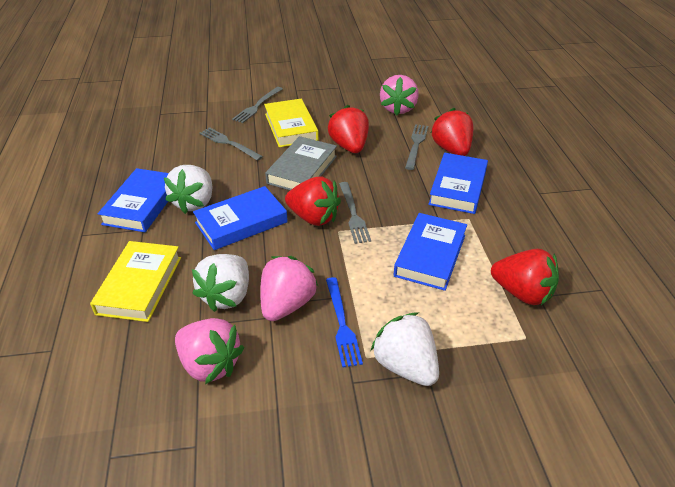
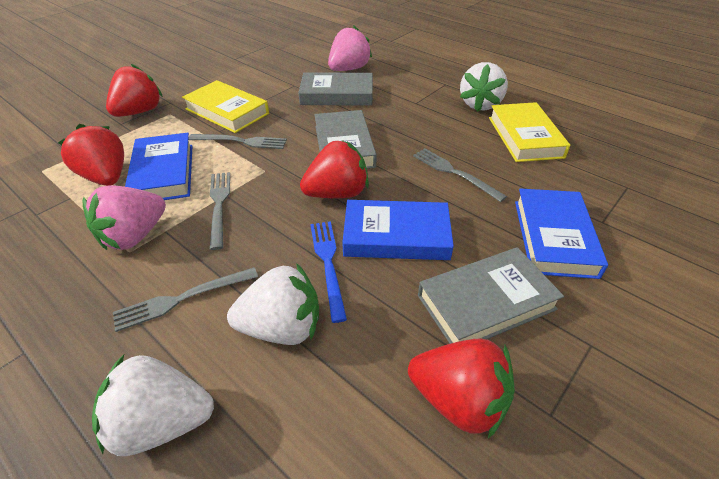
blue book: 4 -> 3
grey book: 1 -> 3
pink strawberry: 3 -> 2

